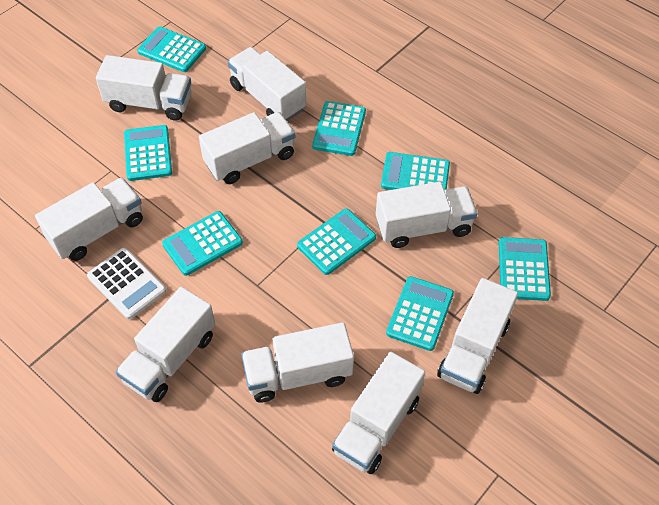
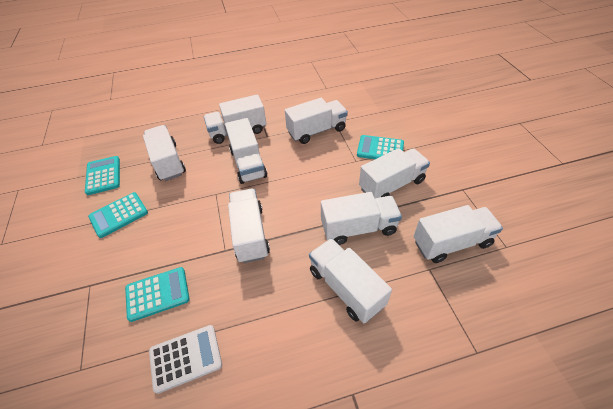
turquoise calculator: 8 -> 4

